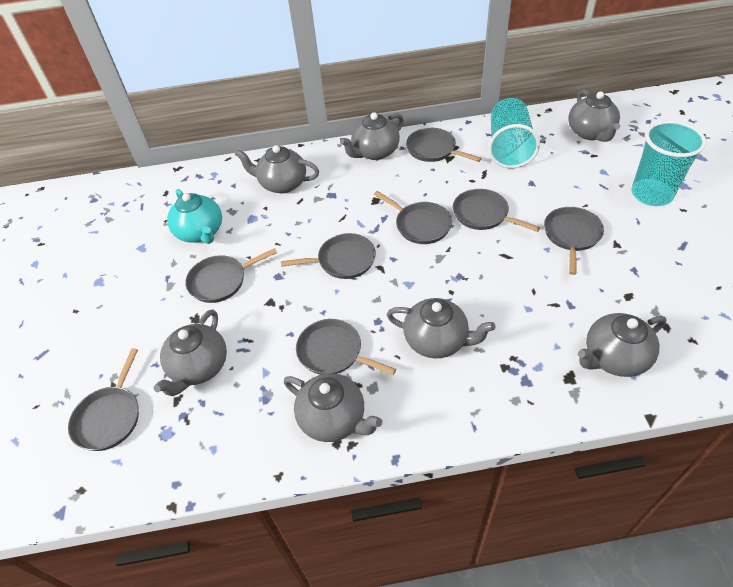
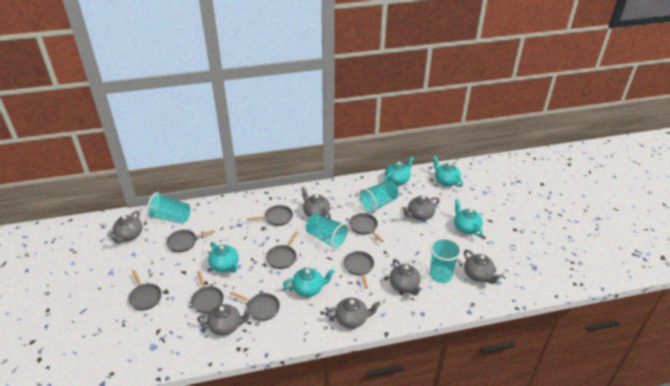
turquoise cup: 2 -> 4
turquoise teapot: 1 -> 5

